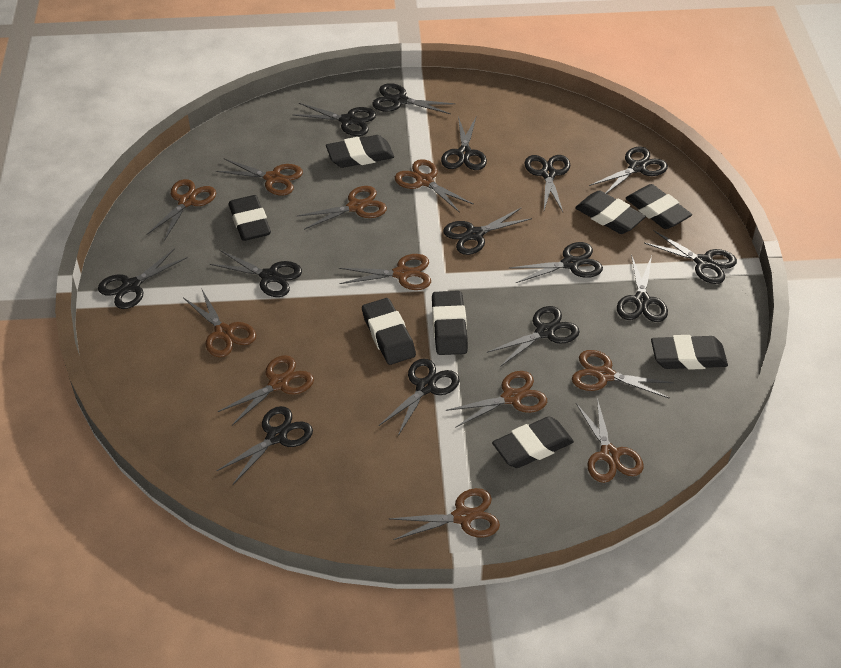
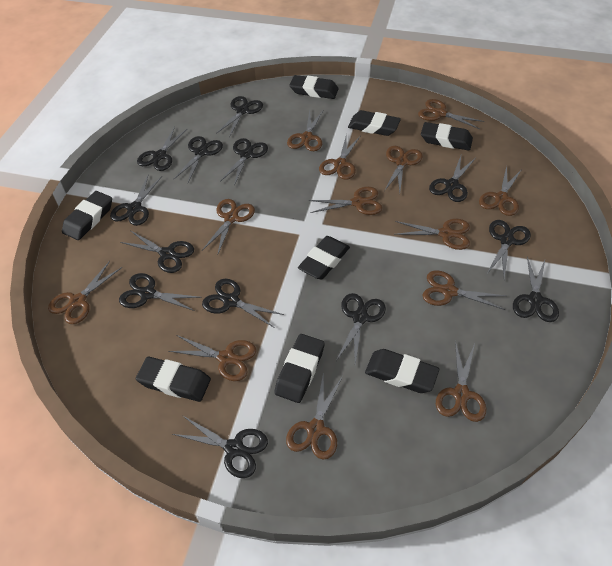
black scissors: 14 -> 13
brown scissors: 11 -> 13

